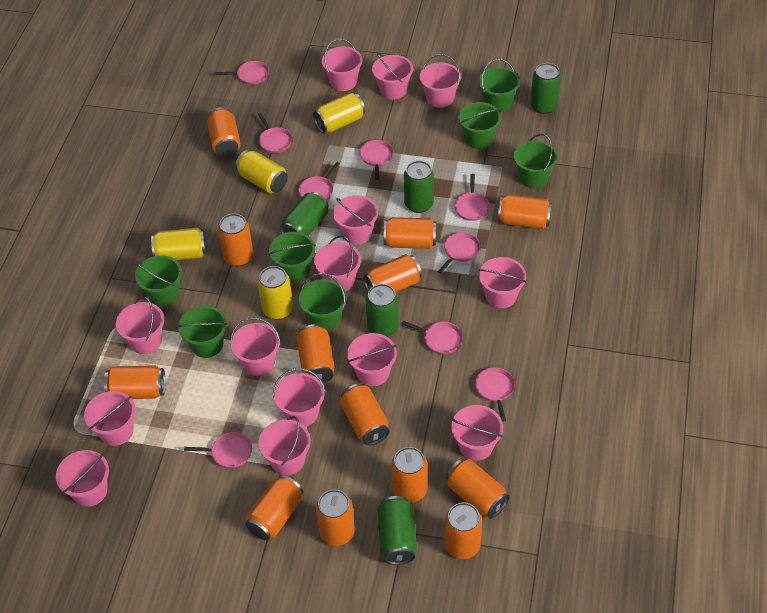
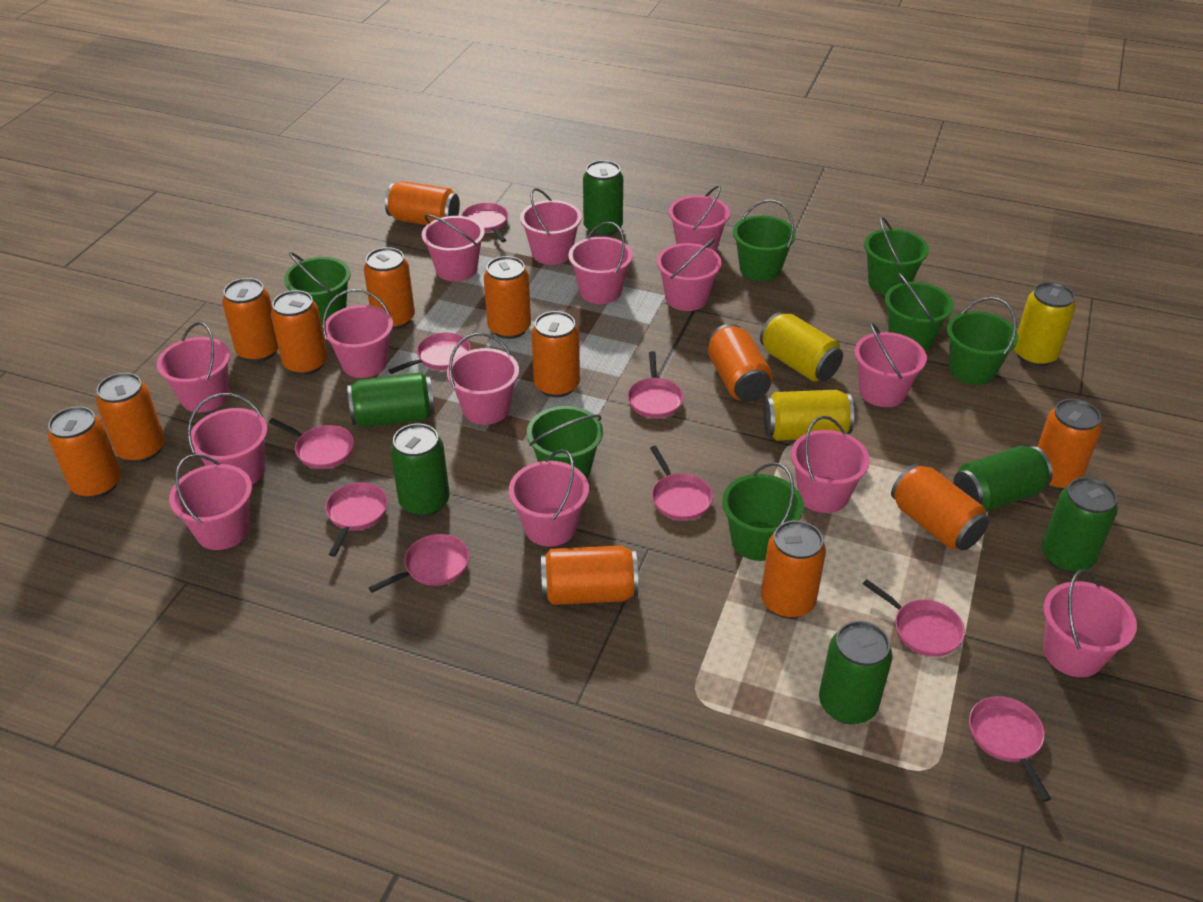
green can: 5 -> 6
yellow can: 4 -> 3

